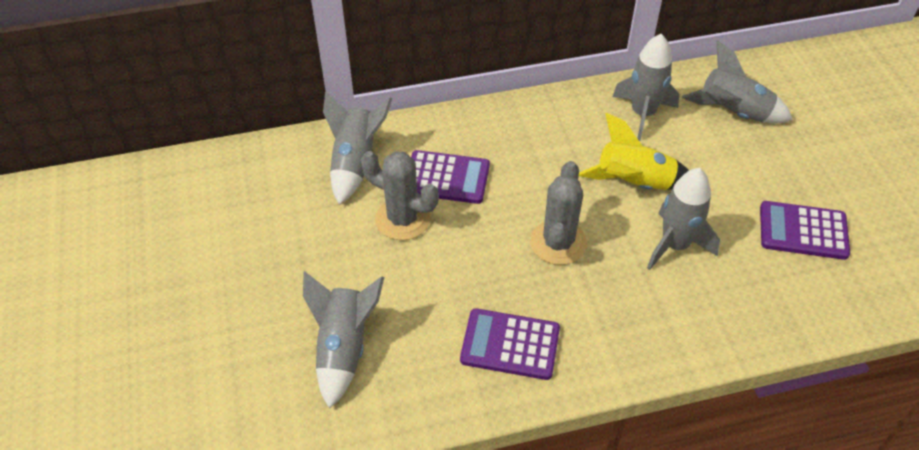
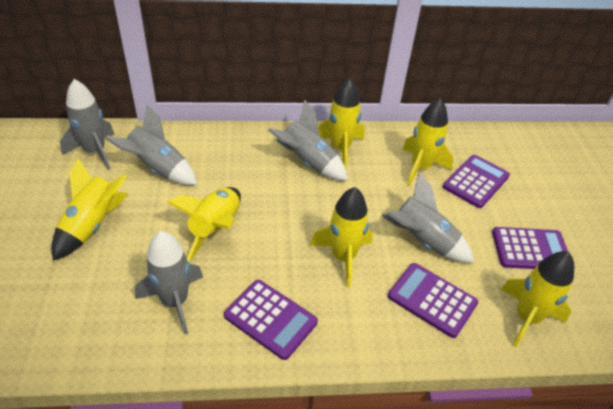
grey cactus: 2 -> 0
purple calculator: 3 -> 4
yellow rocket: 1 -> 6

